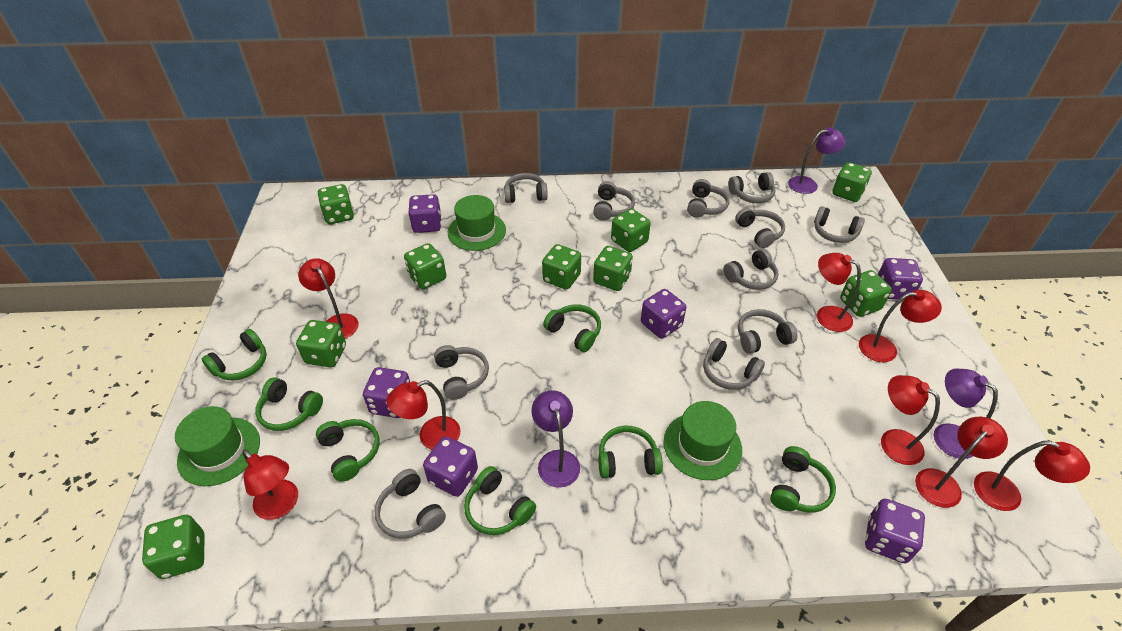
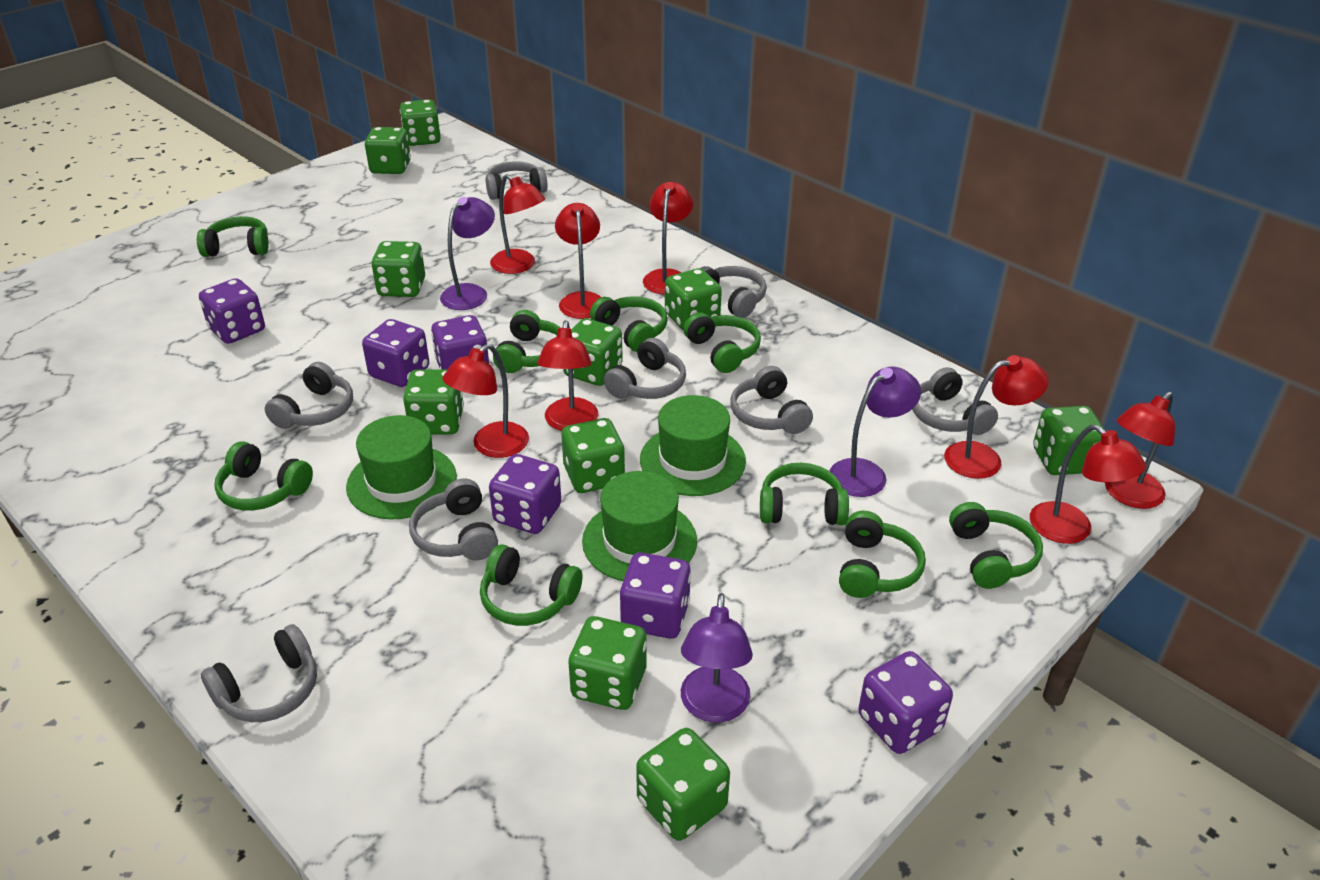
green dice: 9 -> 10
green headphones: 7 -> 9
grey headphones: 11 -> 8

